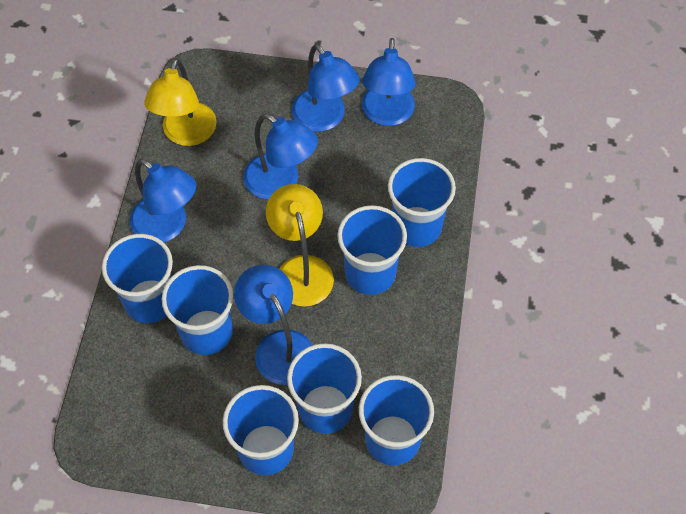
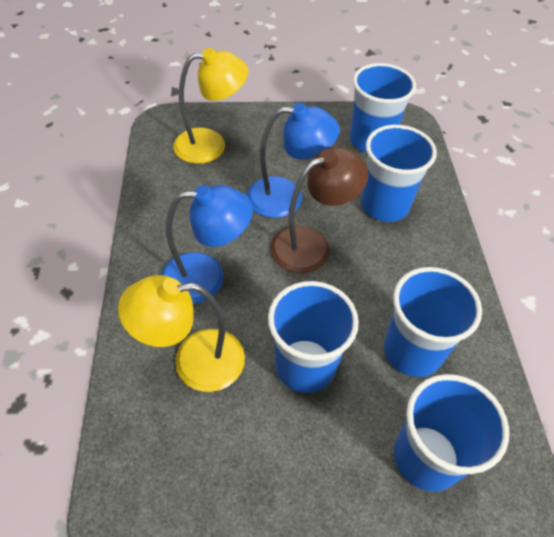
blue cup: 7 -> 5
blue lamp: 5 -> 2
brown lamp: 0 -> 1

